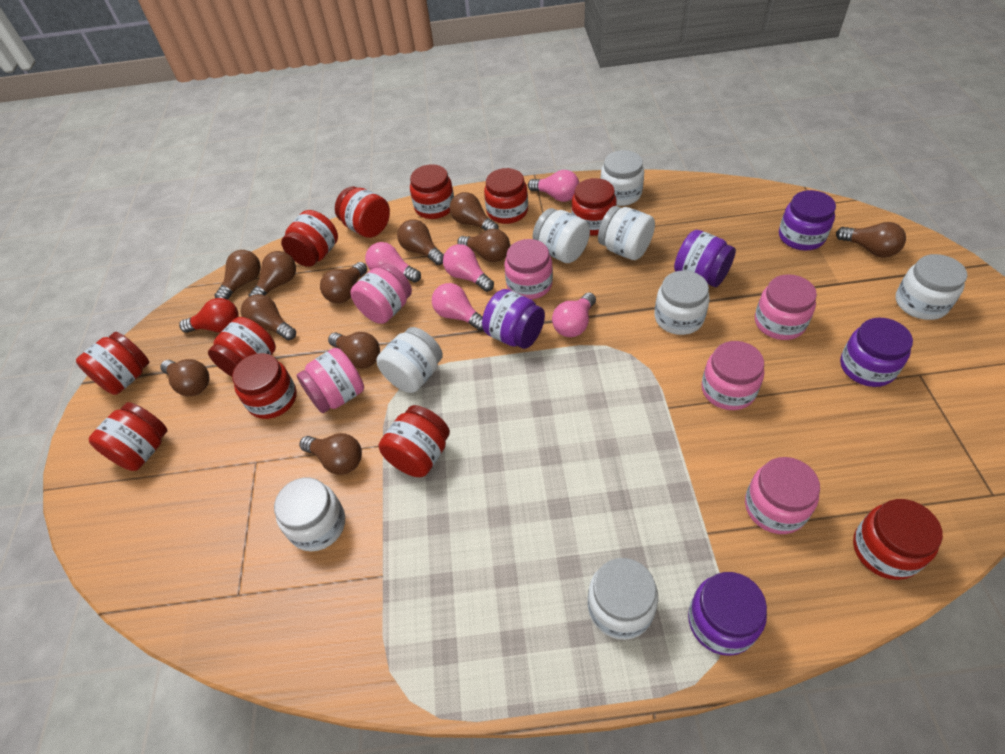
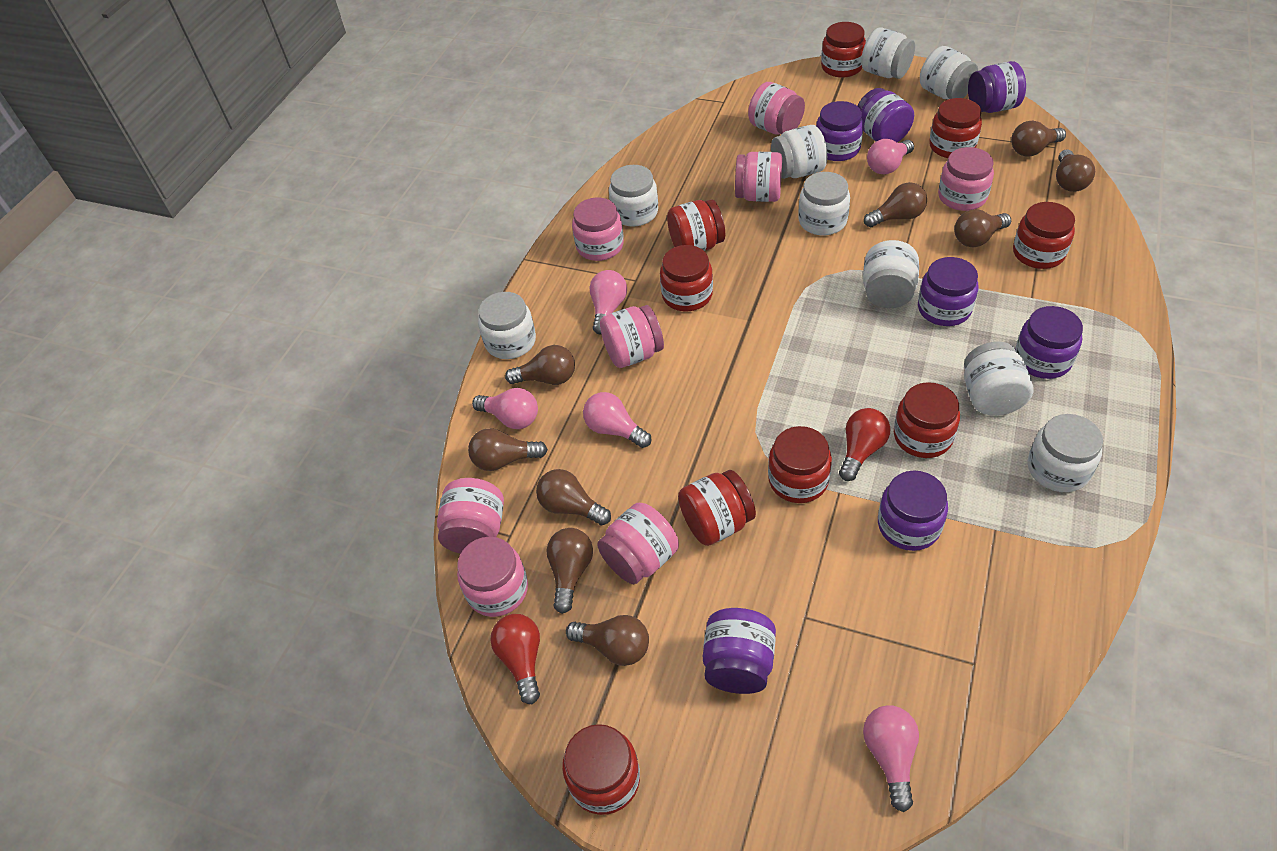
brown light bulb: 11 -> 9
pink jar: 6 -> 8
purple jar: 5 -> 7
red jar: 11 -> 9
red light bulb: 1 -> 2
white jar: 8 -> 9

